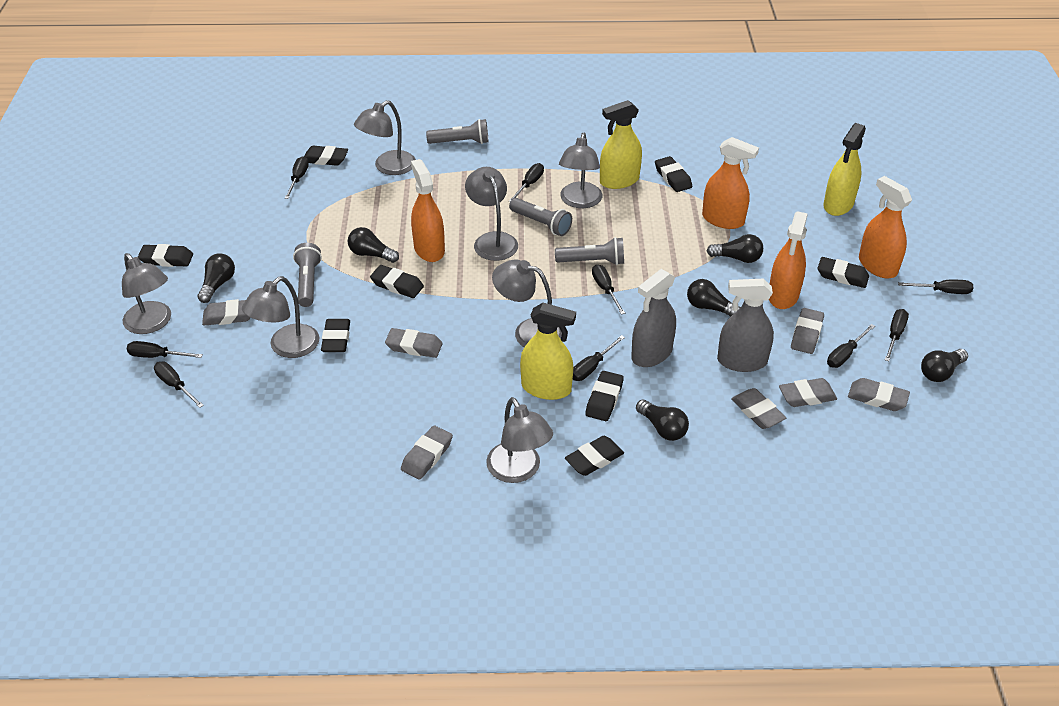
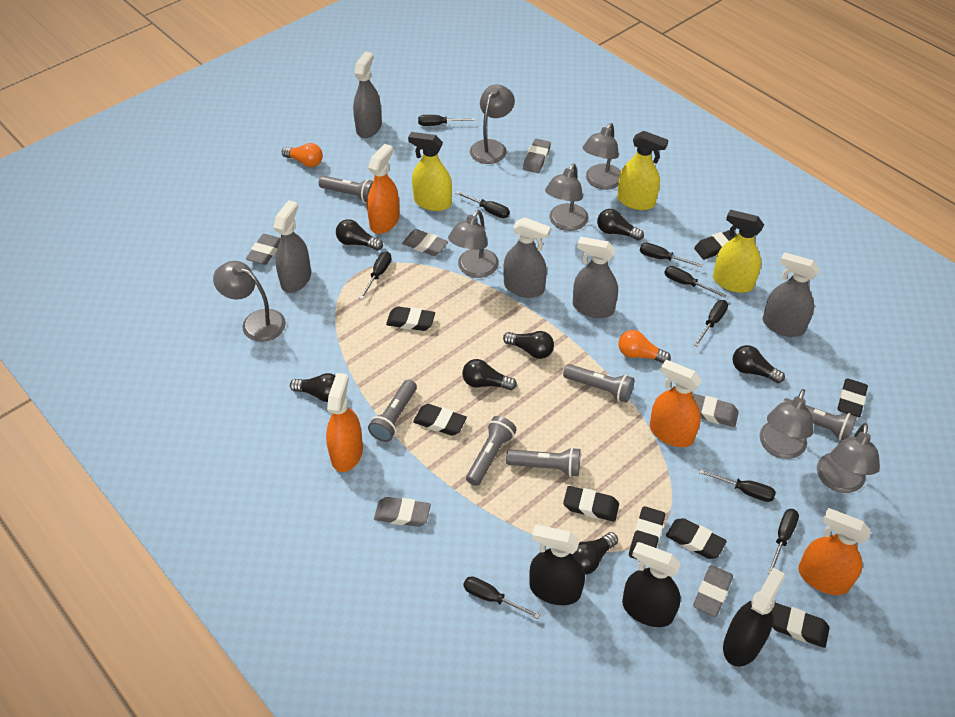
black light bulb: 6 -> 7
black spray bottle: 0 -> 3
grey eraser: 7 -> 6
grey flashlight: 4 -> 6
grey spray bottle: 2 -> 5
orange light bulb: 0 -> 2

